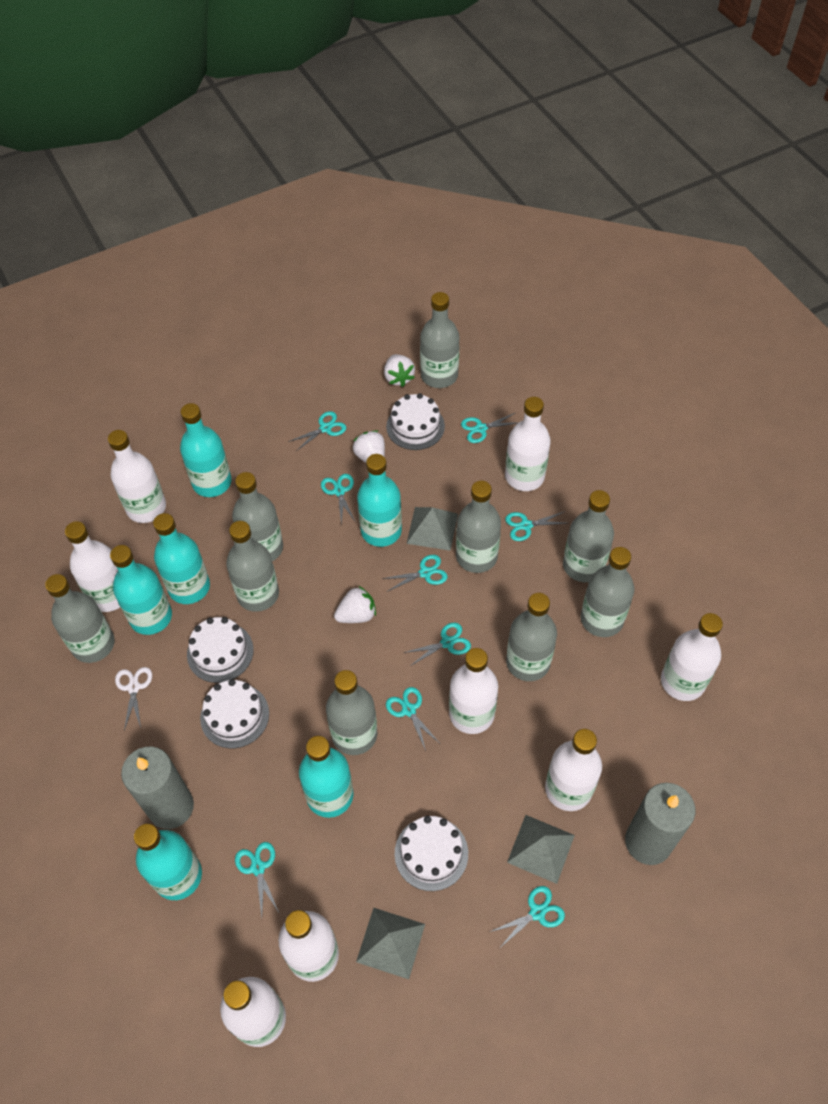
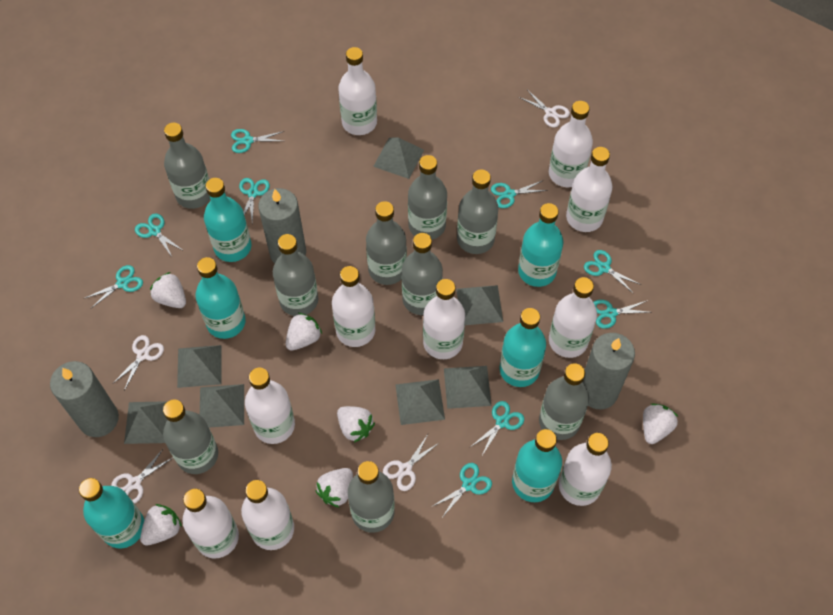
grey candle: 2 -> 3
grey pyramid: 3 -> 7
white bottle: 8 -> 10
white cake: 4 -> 0
white scissors: 1 -> 4
white strawberry: 3 -> 6

